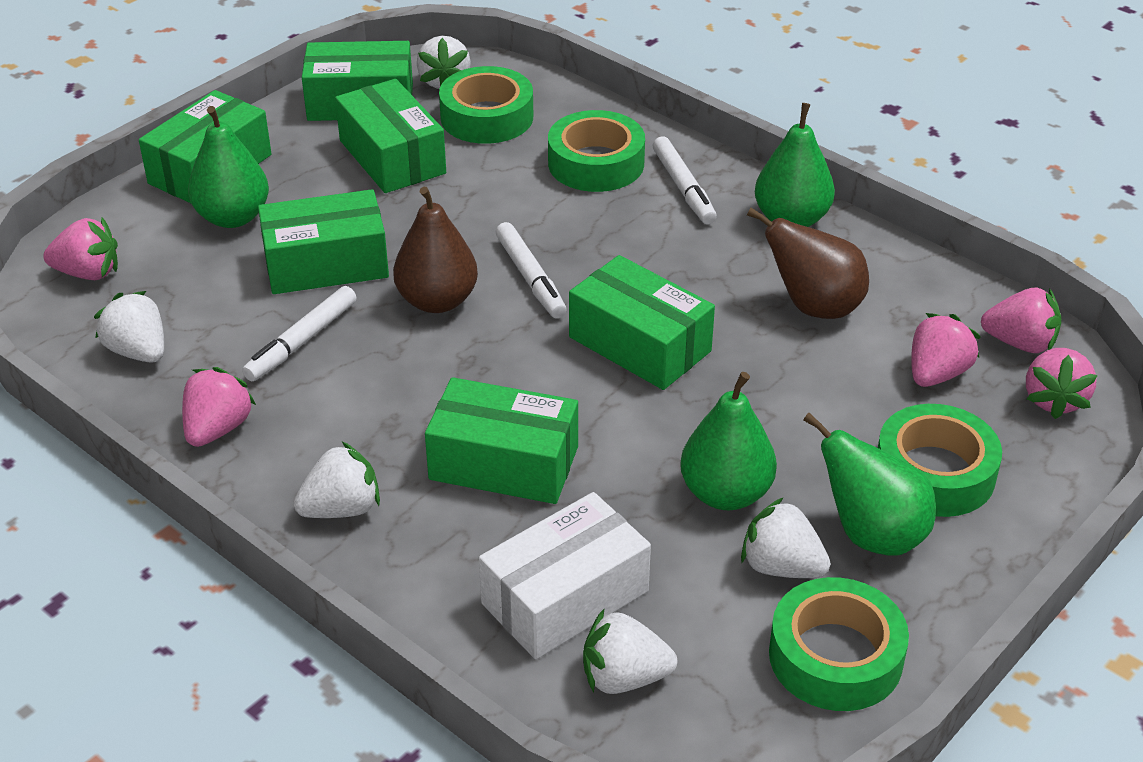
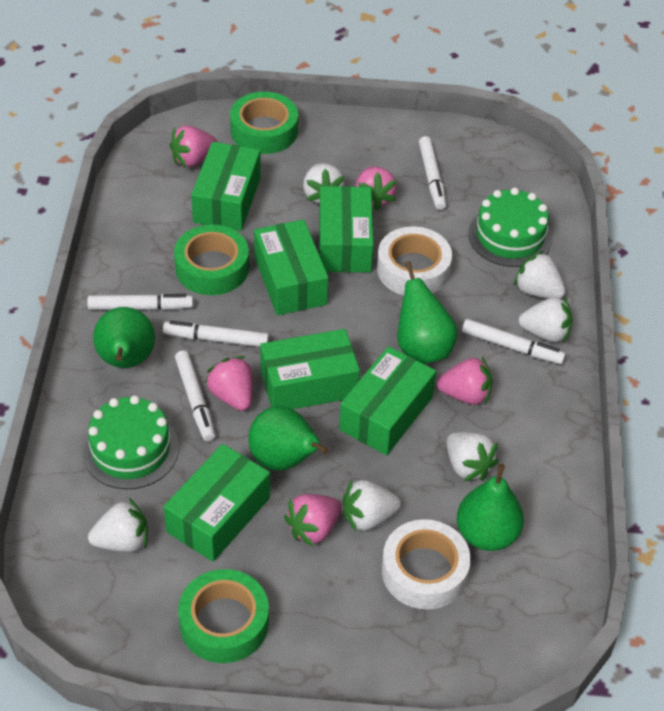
brown pear: 2 -> 0
green cake: 0 -> 2
green tape: 4 -> 3
white box: 1 -> 0
white marker: 3 -> 5
white strawberry: 5 -> 6
white tape: 0 -> 2

